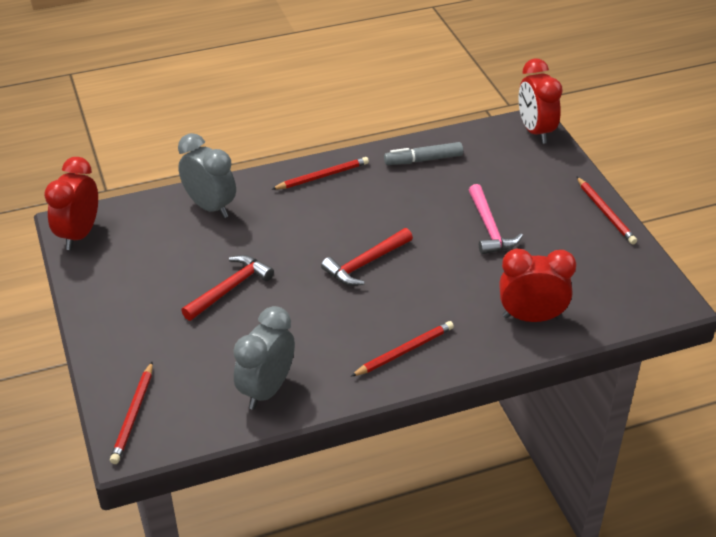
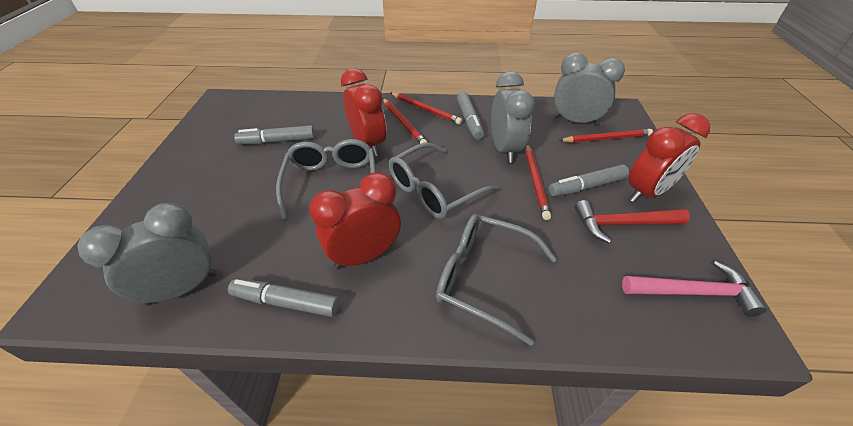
grey clock: 2 -> 3
grey glasses: 0 -> 3
grey marker: 1 -> 4
red hammer: 2 -> 1

